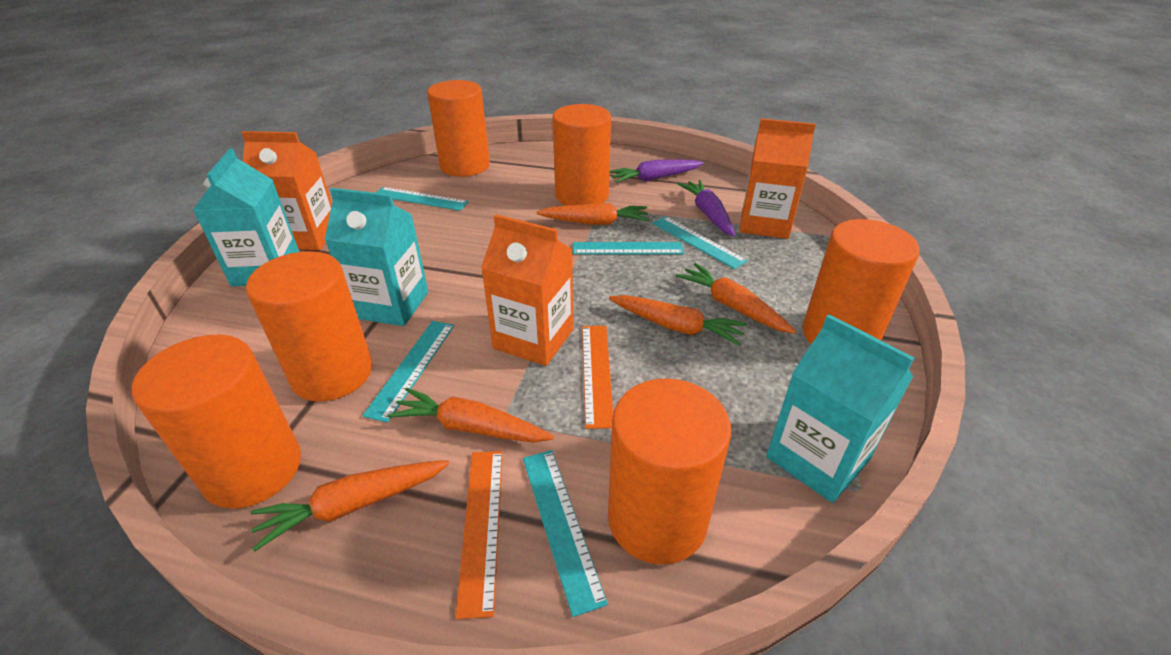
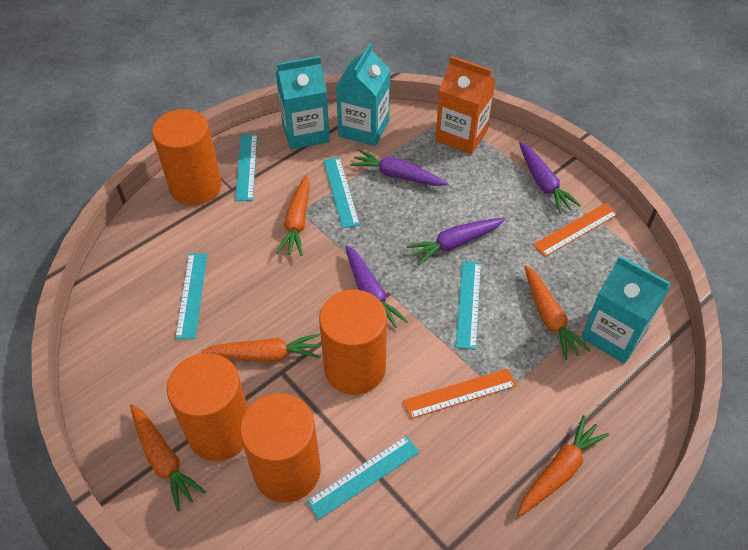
orange carton: 3 -> 1
orange cylinder: 6 -> 4
purple carrot: 2 -> 4

